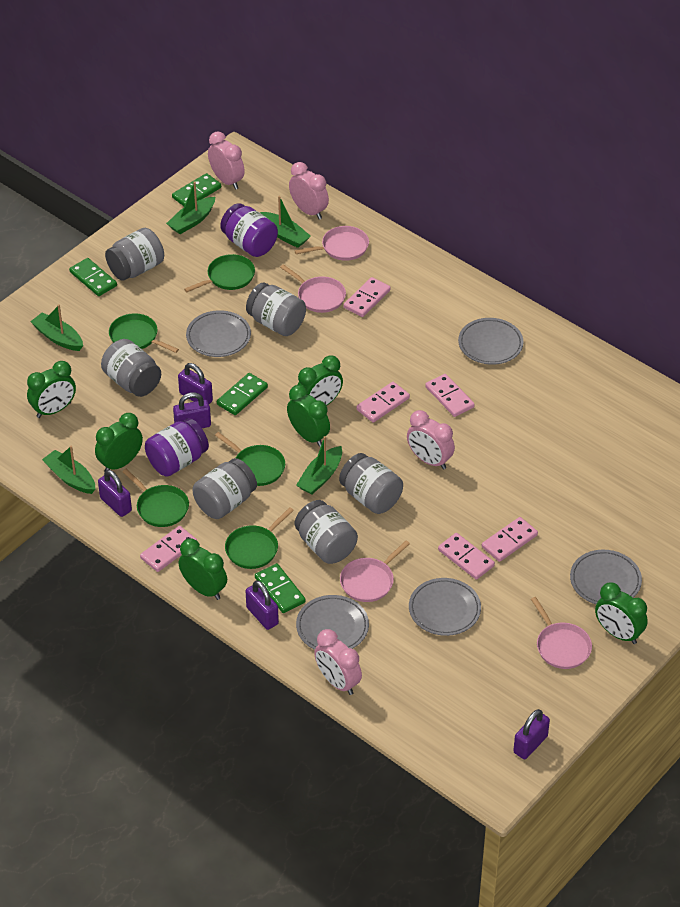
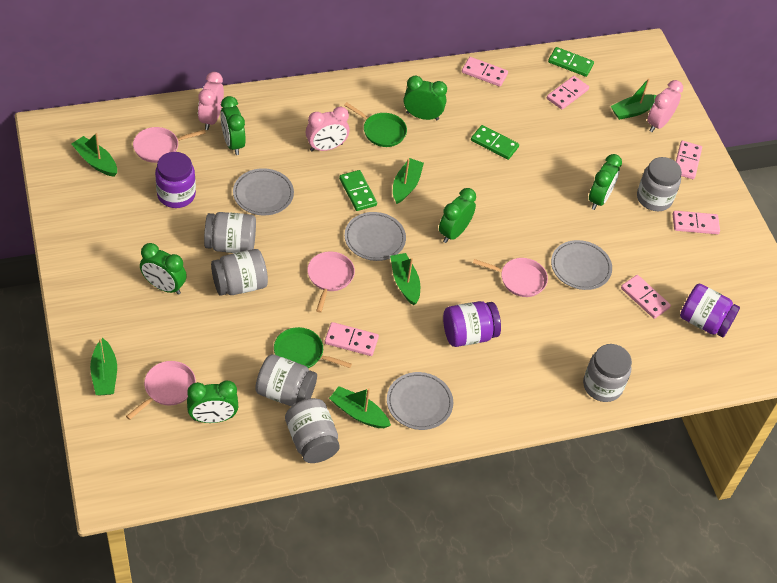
green boat: 5 -> 6
green domino: 4 -> 3
green pan: 5 -> 2
grey plate: 5 -> 4
pink clock: 4 -> 3
purple jar: 2 -> 3
purple padlock: 5 -> 0

